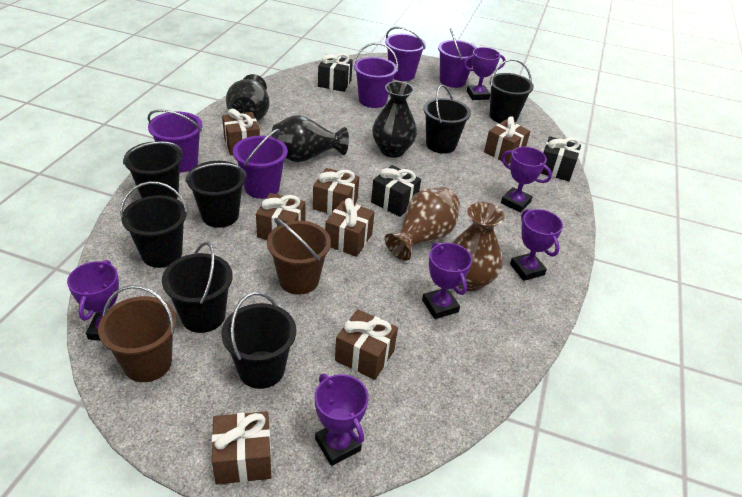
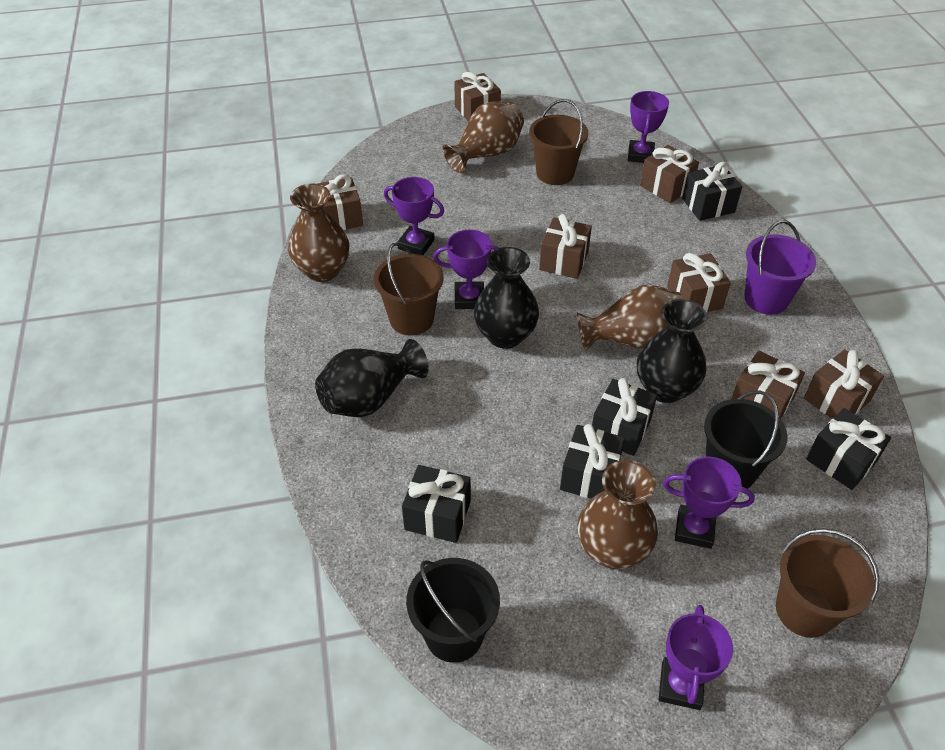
black bucket: 7 -> 2
black gift: 3 -> 5
brown bucket: 2 -> 3
brown vase: 2 -> 4
purple bucket: 5 -> 1
purple trophy: 6 -> 5

